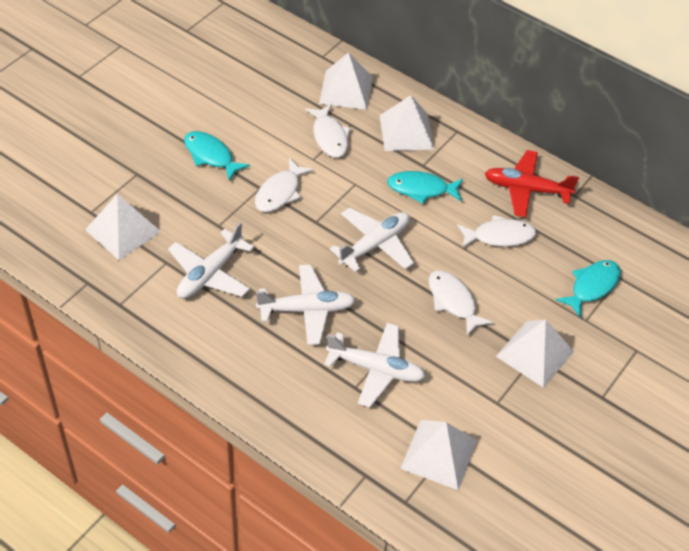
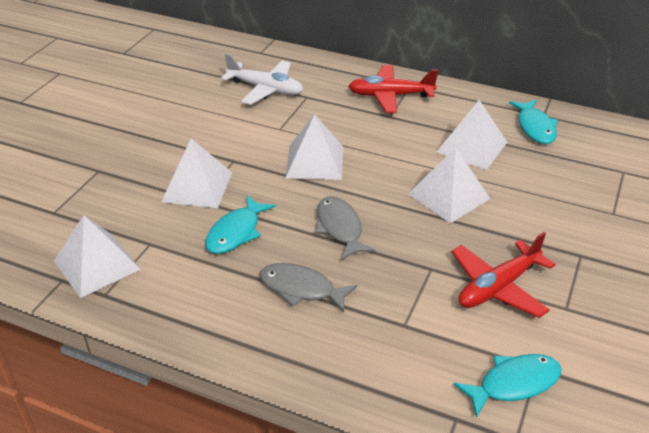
grey fish: 0 -> 2
red plane: 1 -> 2
white fish: 4 -> 0
white plane: 4 -> 1

